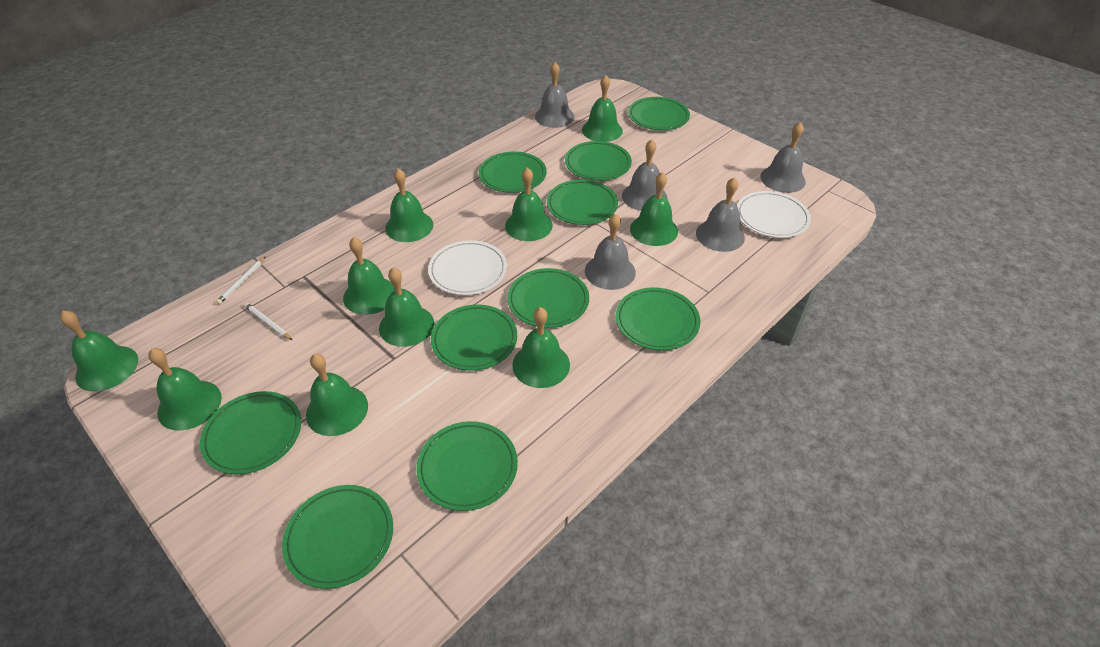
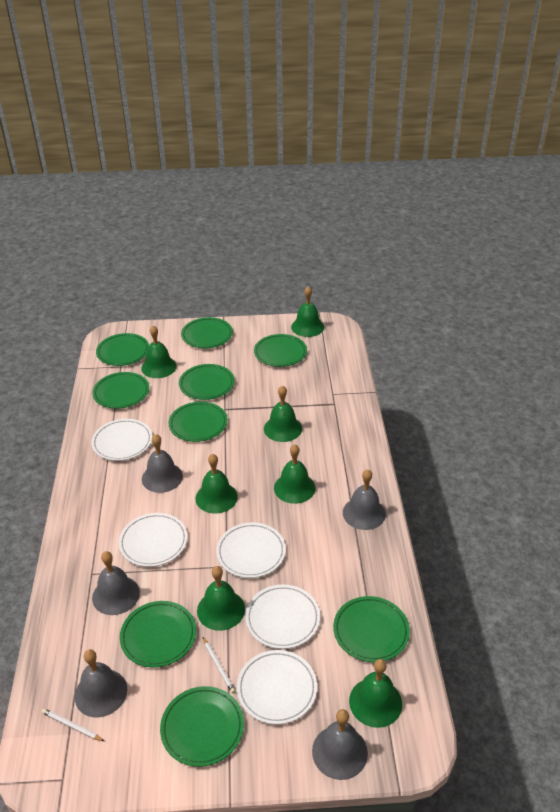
green bell: 10 -> 7
green plate: 10 -> 9
white plate: 2 -> 5

